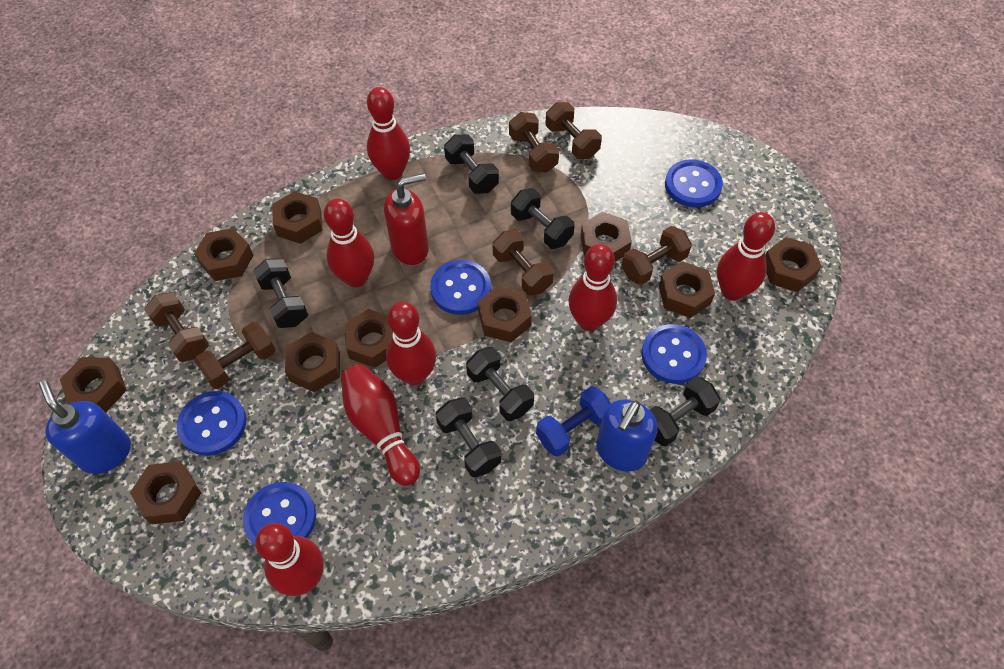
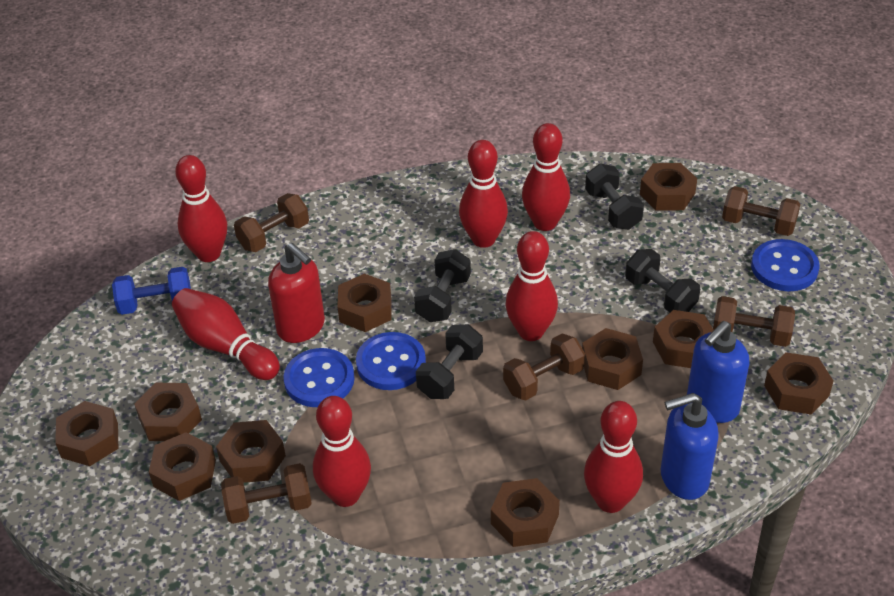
black dumbbell: 6 -> 4
blue button: 5 -> 3
brown dumbbell: 6 -> 5

